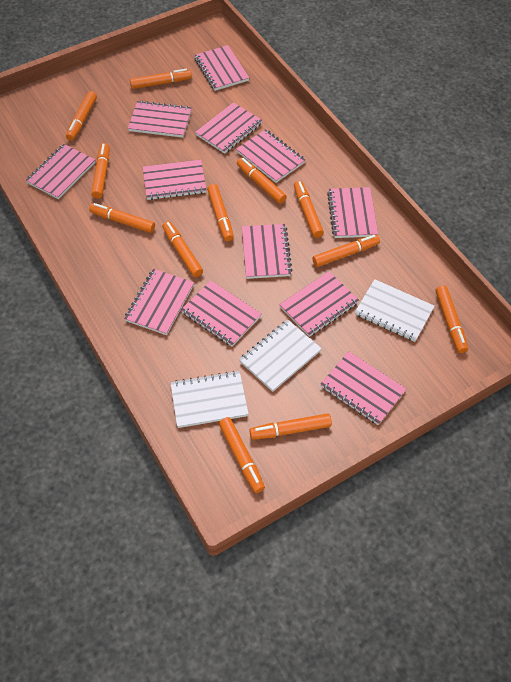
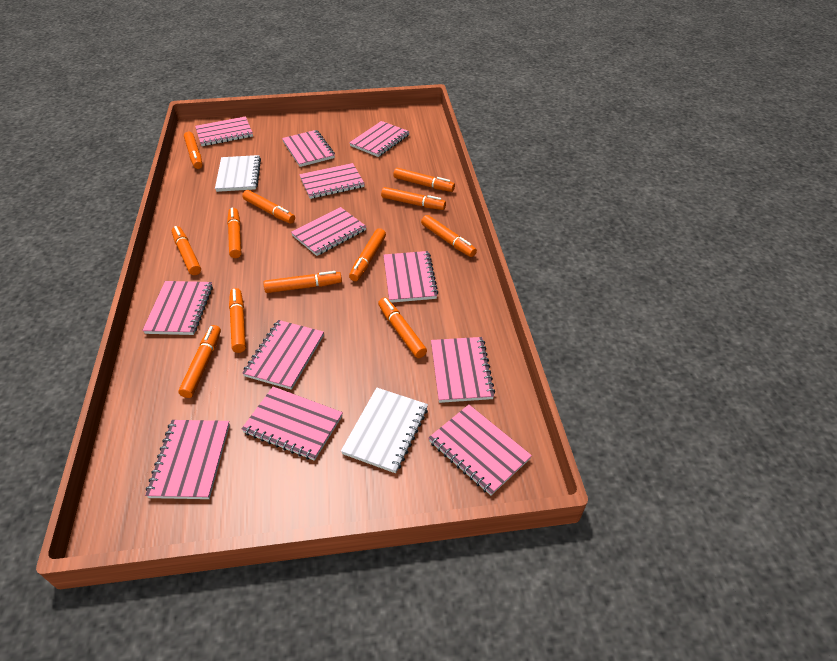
white notebook: 3 -> 2

